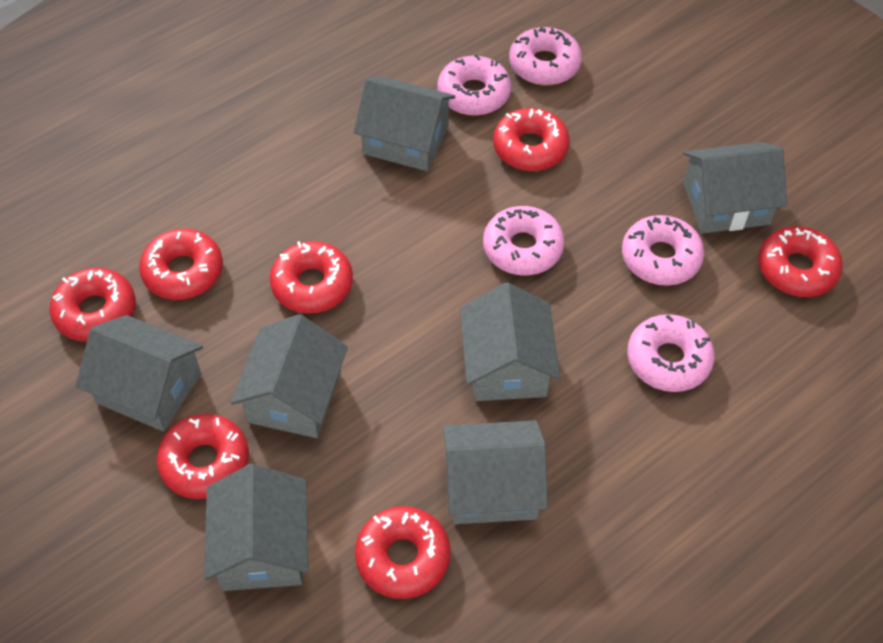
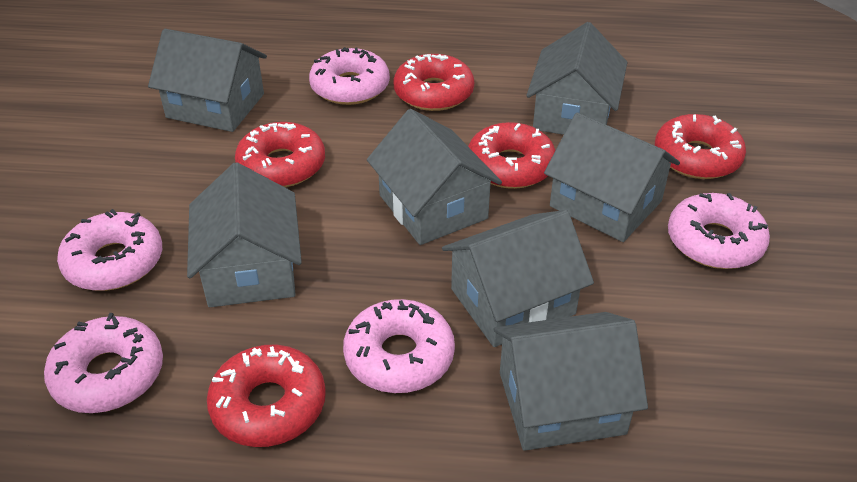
red donut: 7 -> 5

